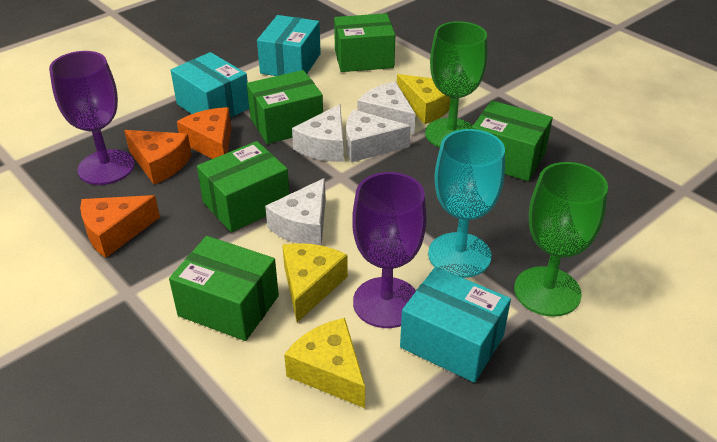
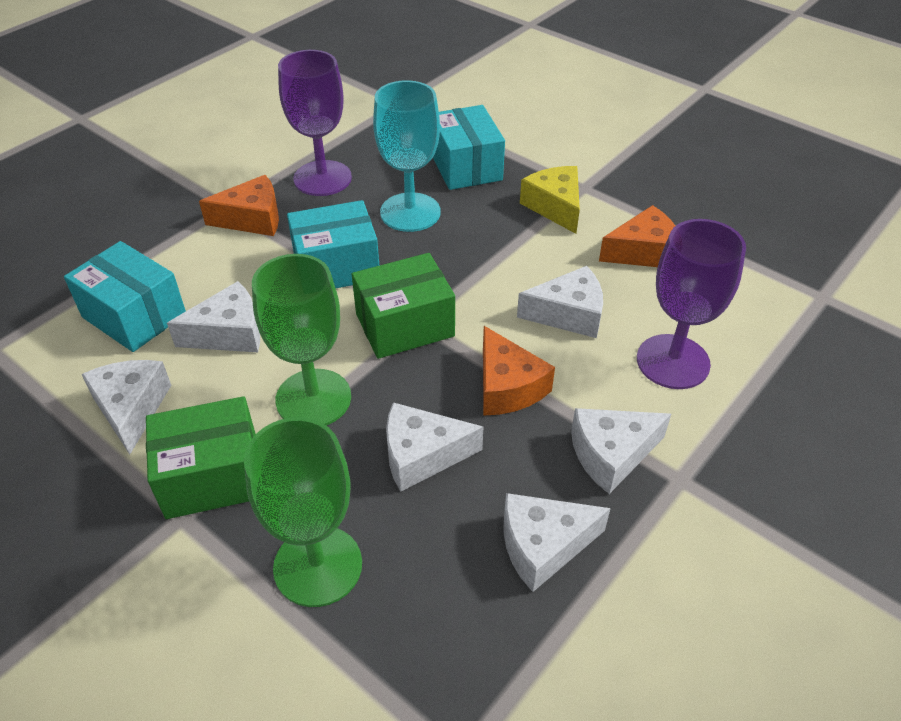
green box: 5 -> 2
white cheese: 4 -> 6
yellow cheese: 3 -> 1

